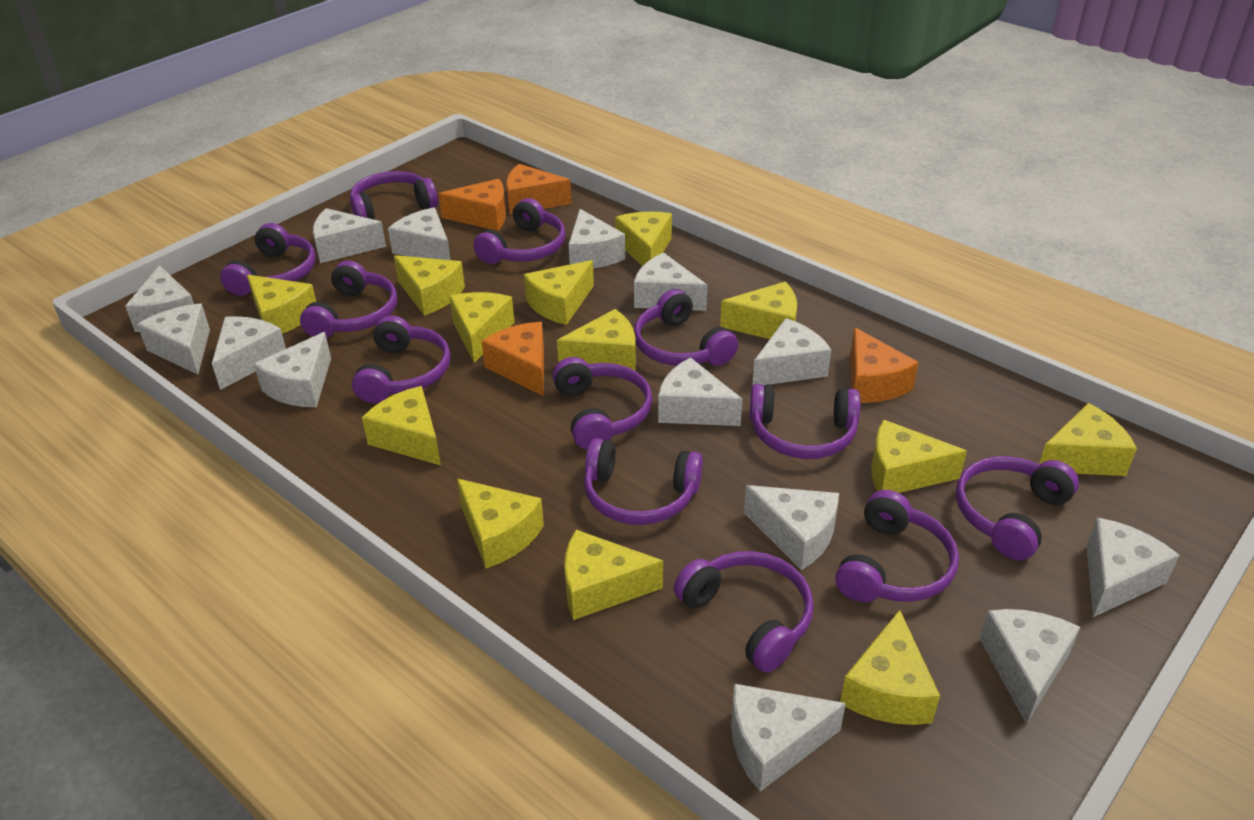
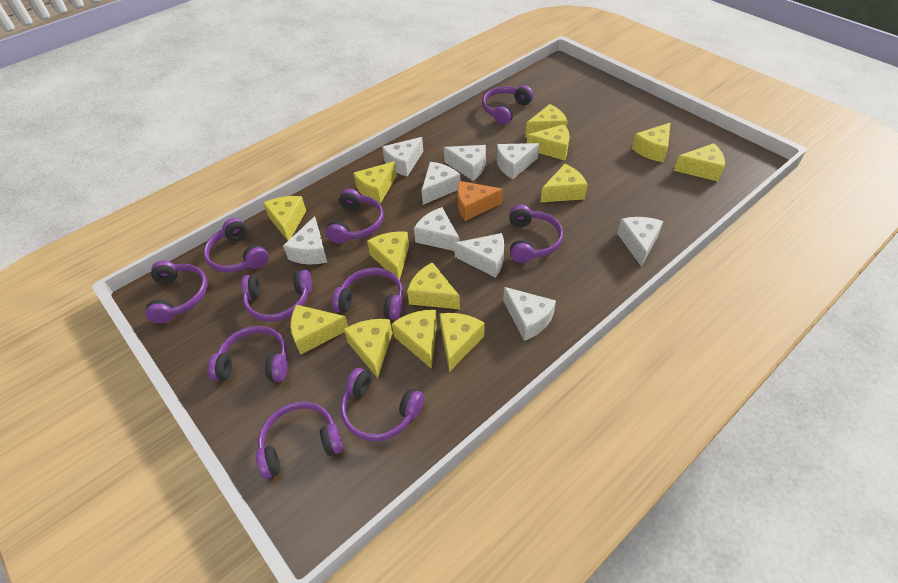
orange cheese: 4 -> 1
purple headphones: 12 -> 10
white cheese: 14 -> 9

